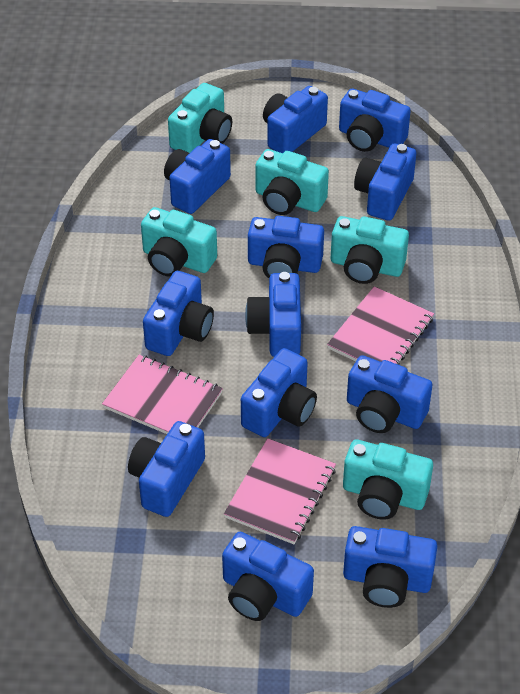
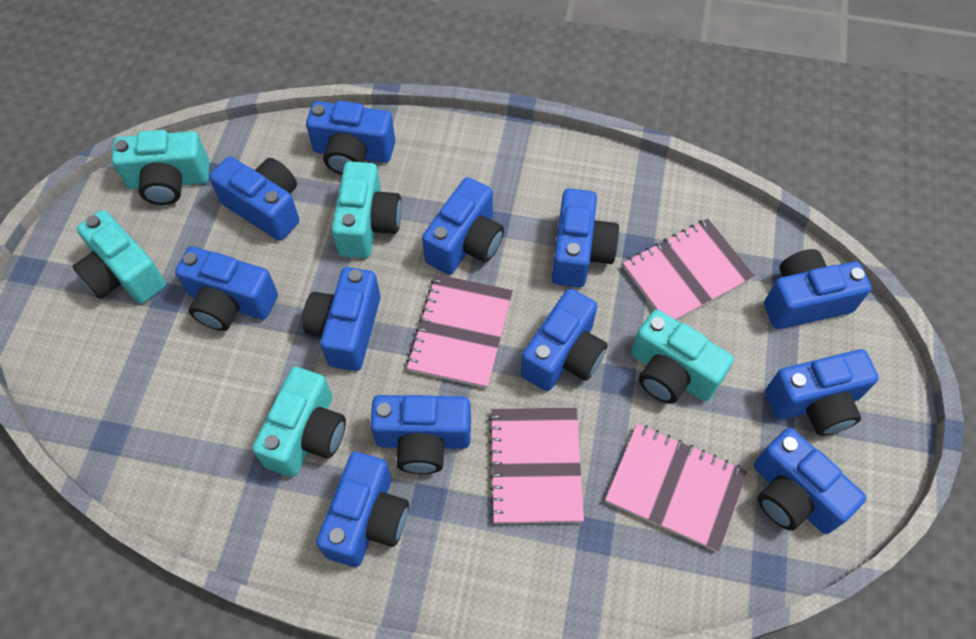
pink notebook: 3 -> 4

